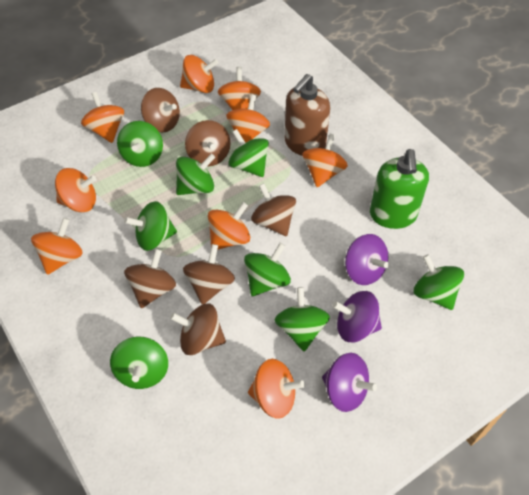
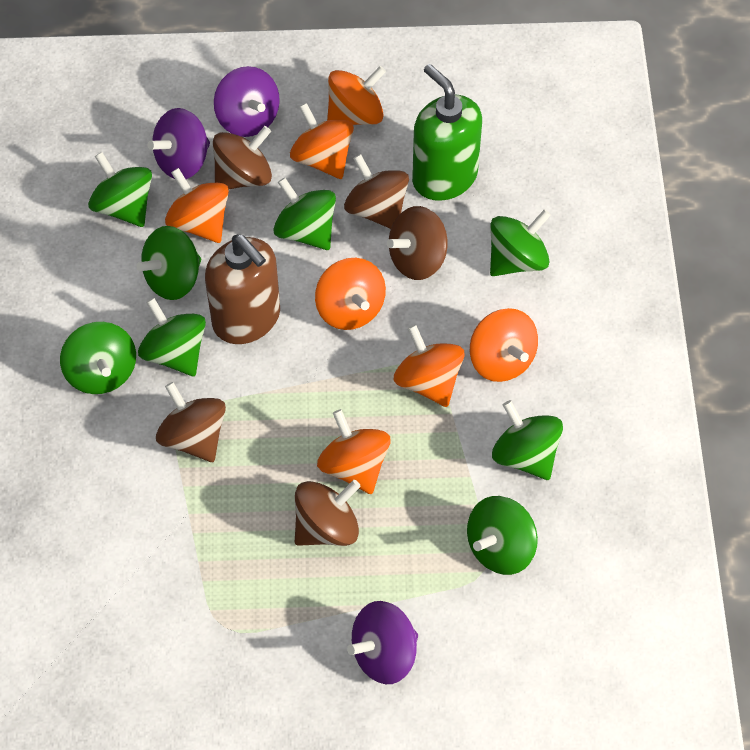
brown spinning top: 6 -> 5
orange spinning top: 9 -> 7

